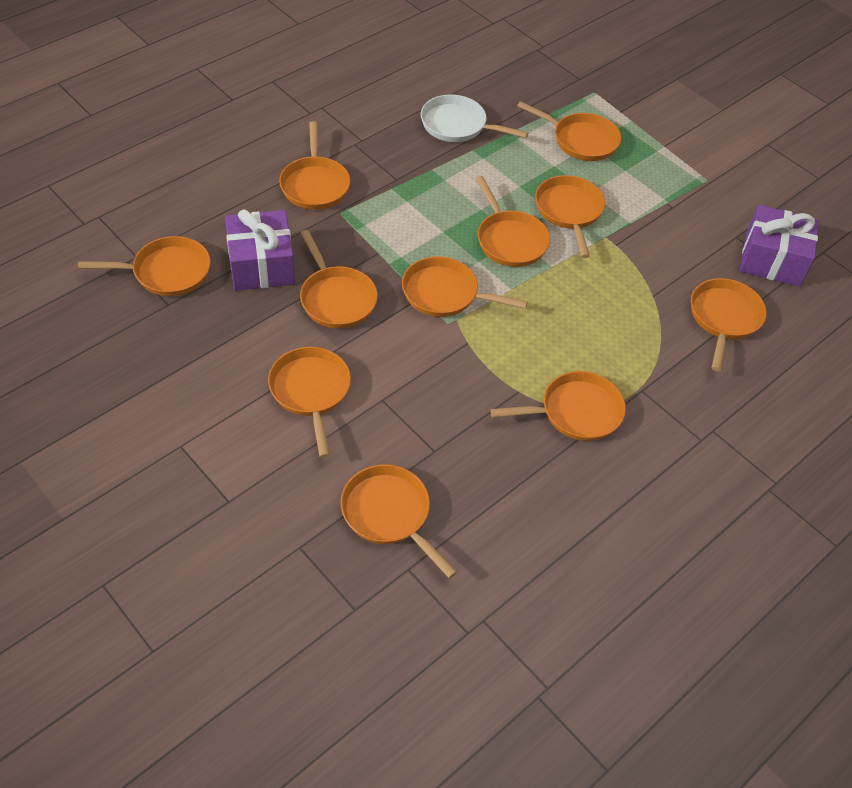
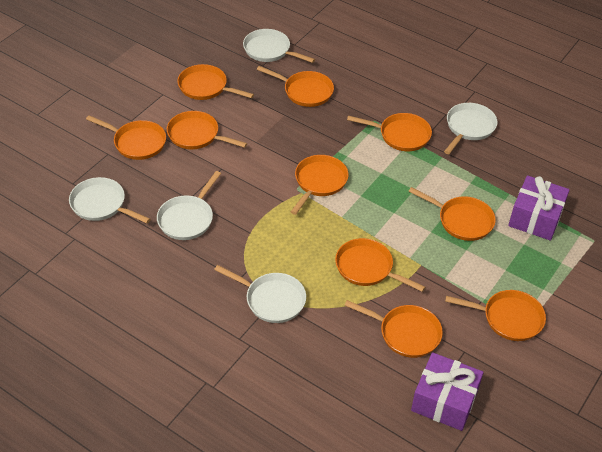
orange pan: 11 -> 10
white pan: 1 -> 5

